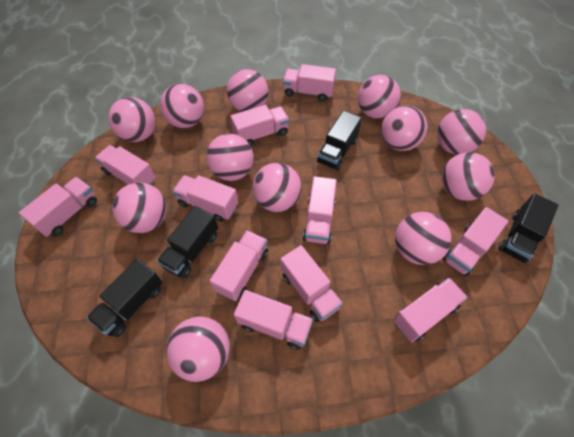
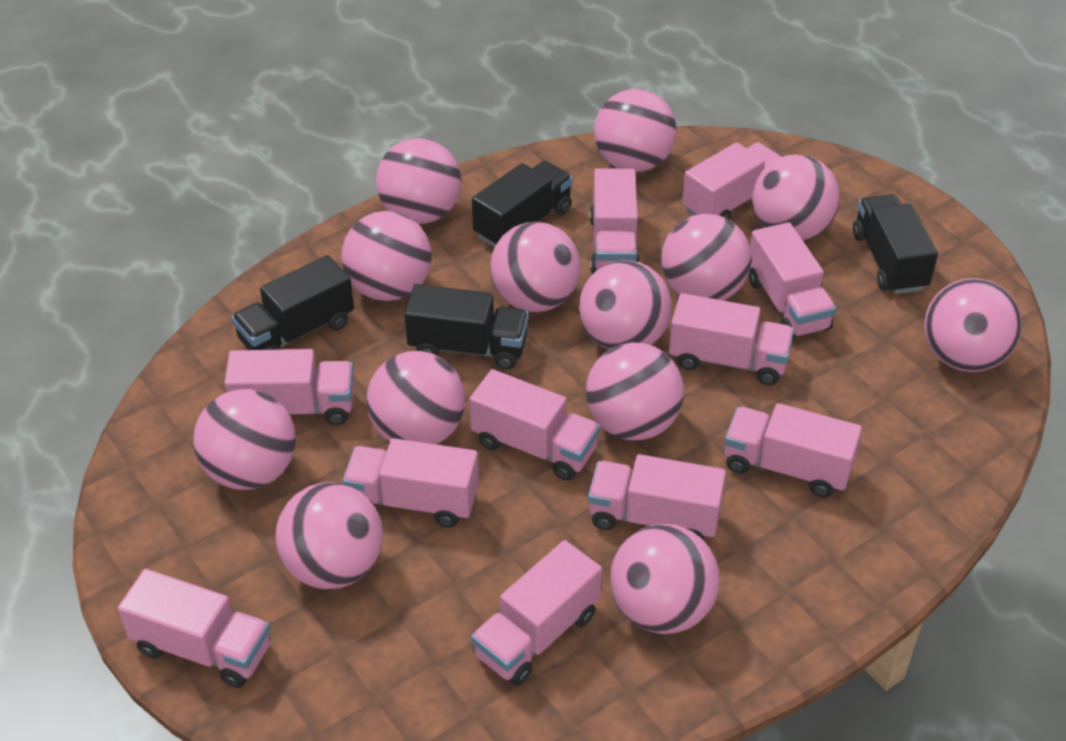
pink ball: 12 -> 13

